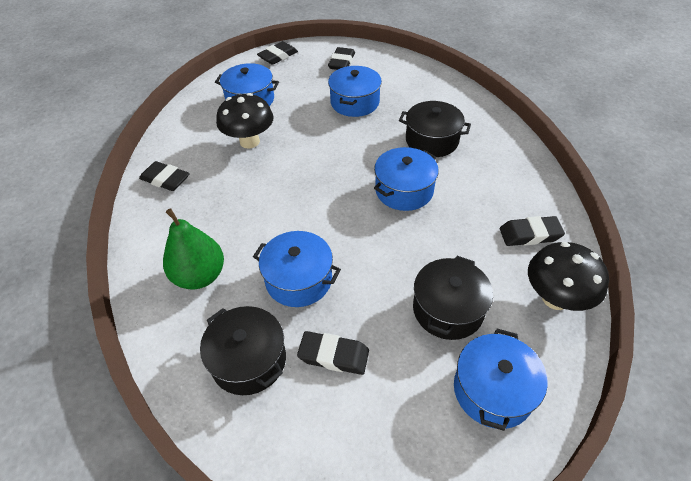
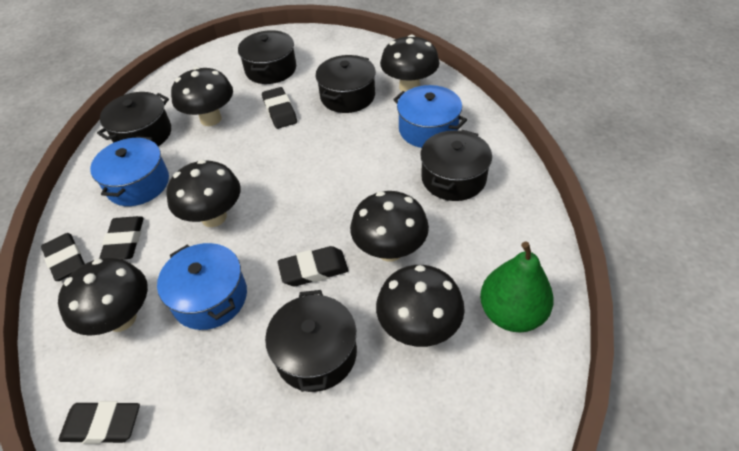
black mushroom: 2 -> 6
black pot: 3 -> 5
blue pot: 5 -> 3

